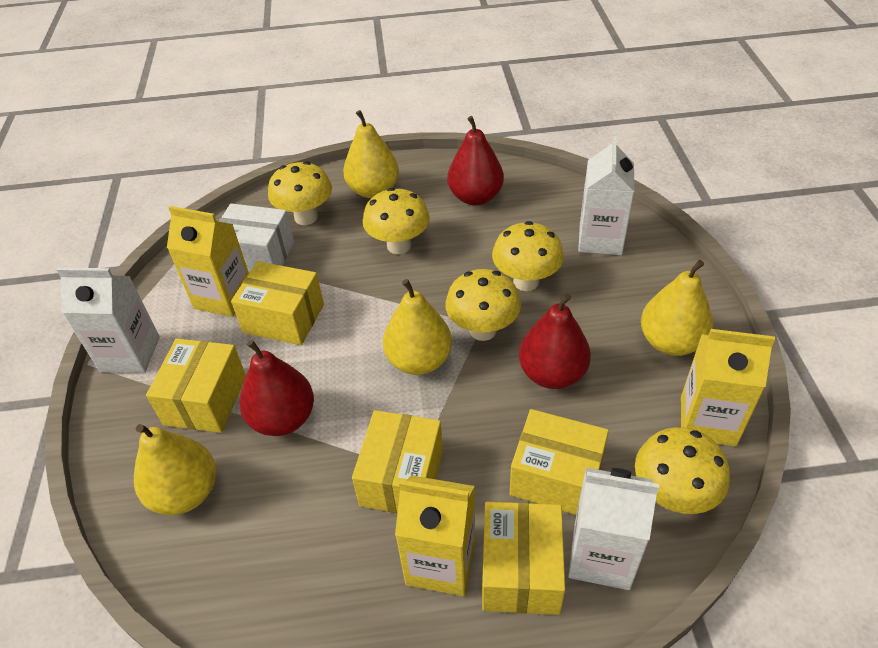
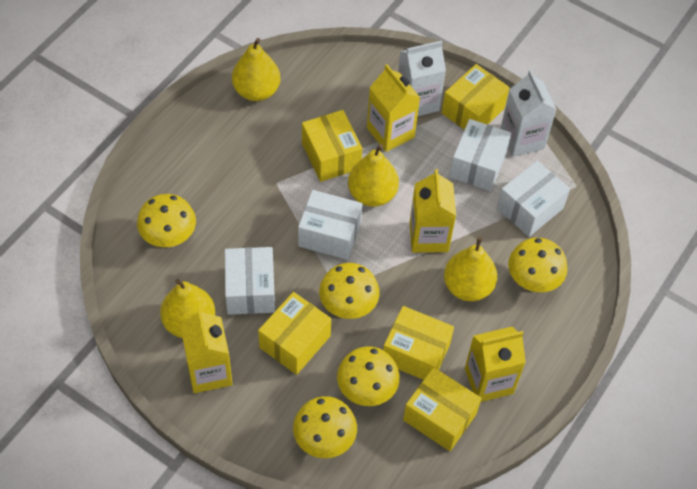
red pear: 3 -> 0
white box: 1 -> 4
white carton: 3 -> 2
yellow carton: 3 -> 4

